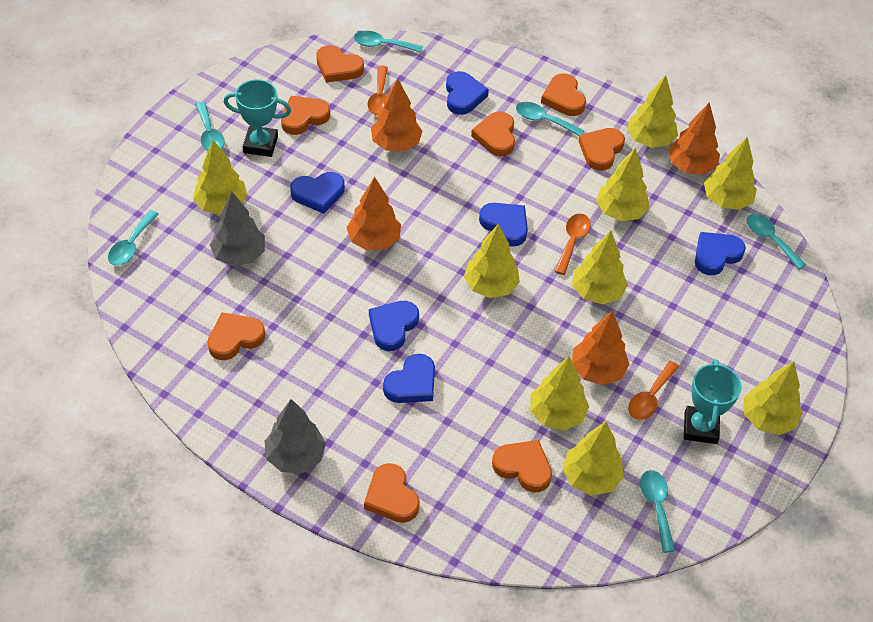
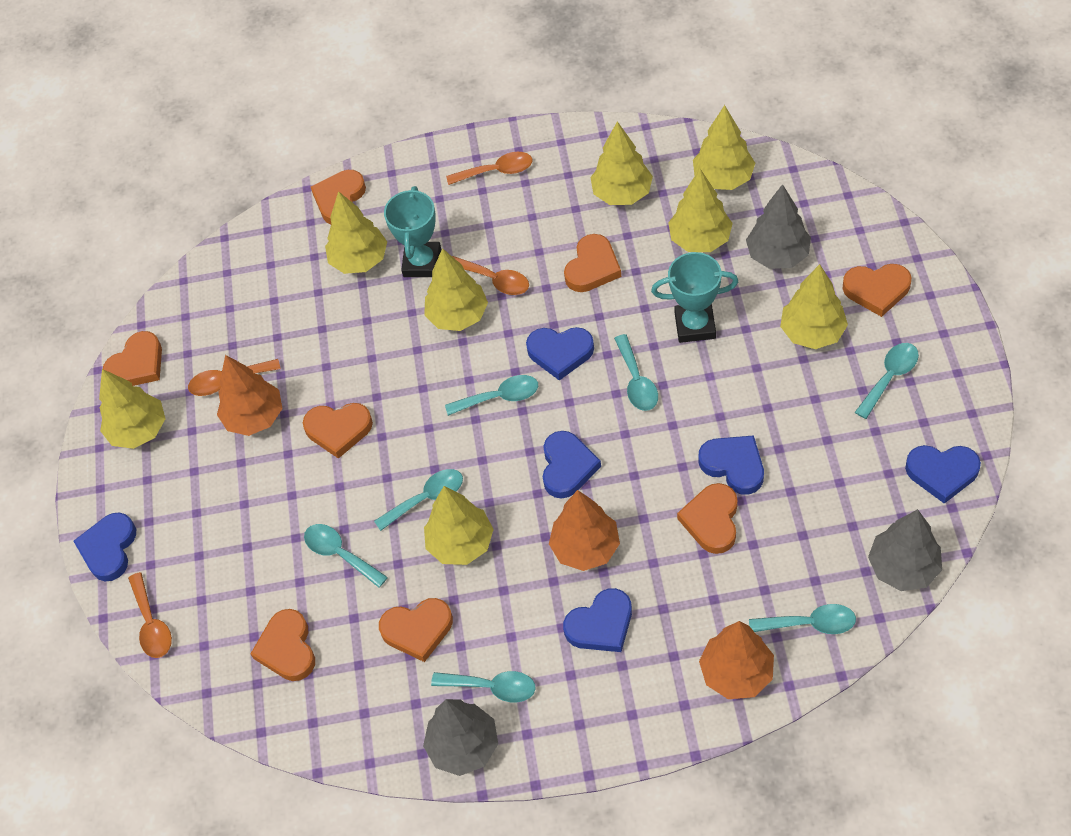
grey tree: 2 -> 3
orange spoon: 3 -> 4
orange tree: 4 -> 3
turquoise spoon: 6 -> 7
yellow tree: 9 -> 8

